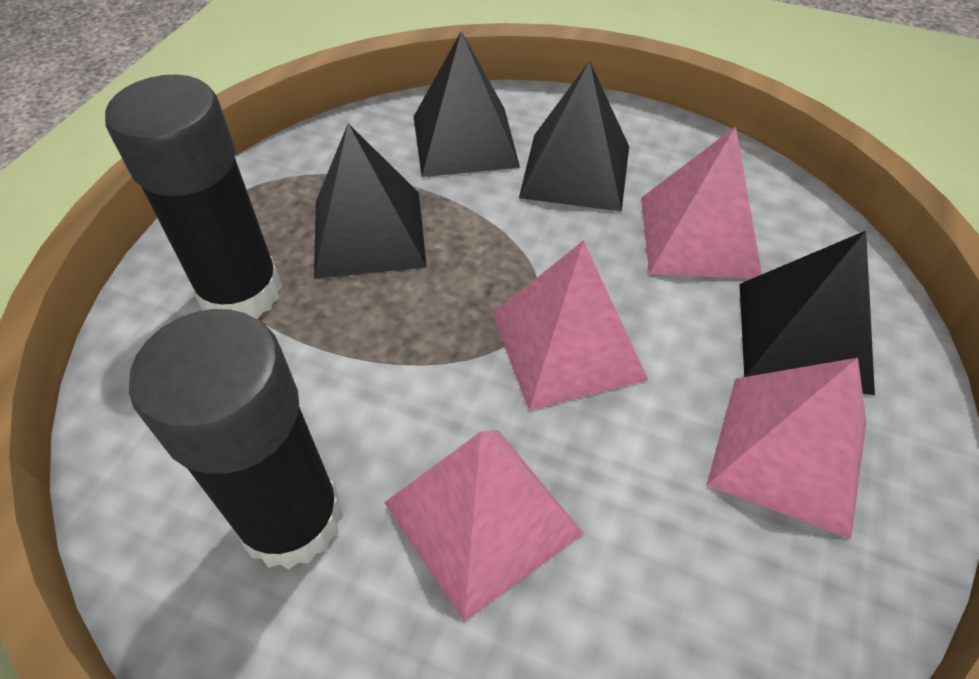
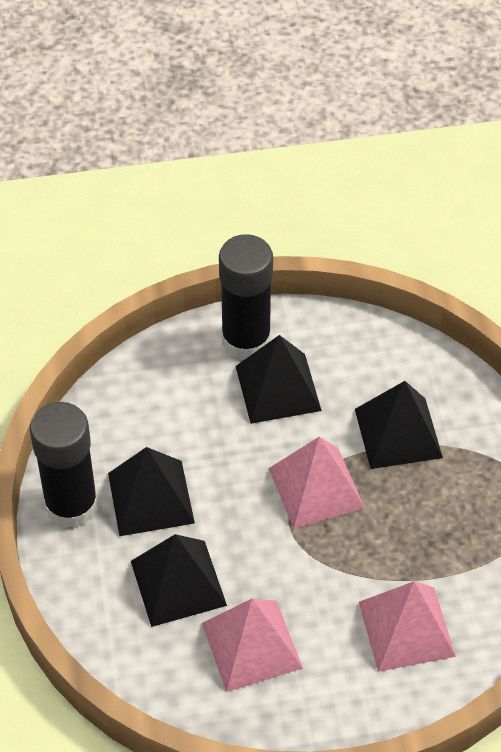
pink pyramid: 4 -> 3

